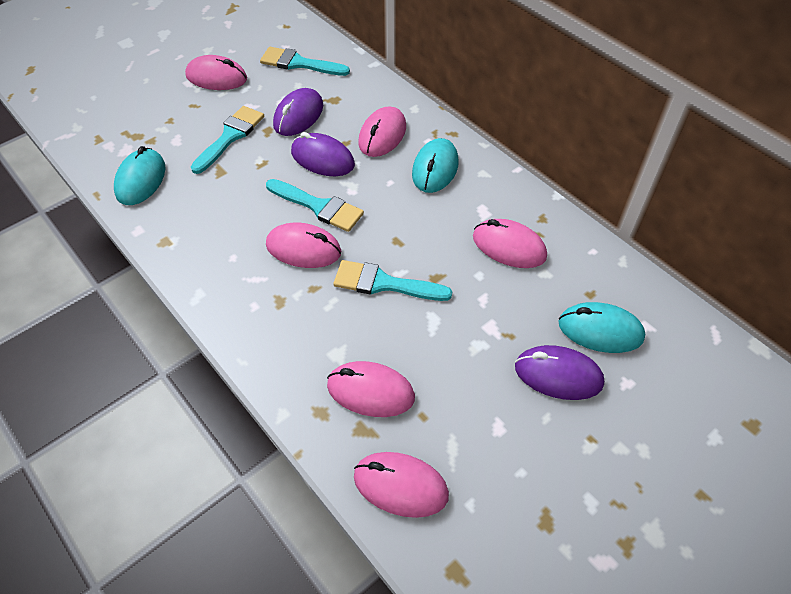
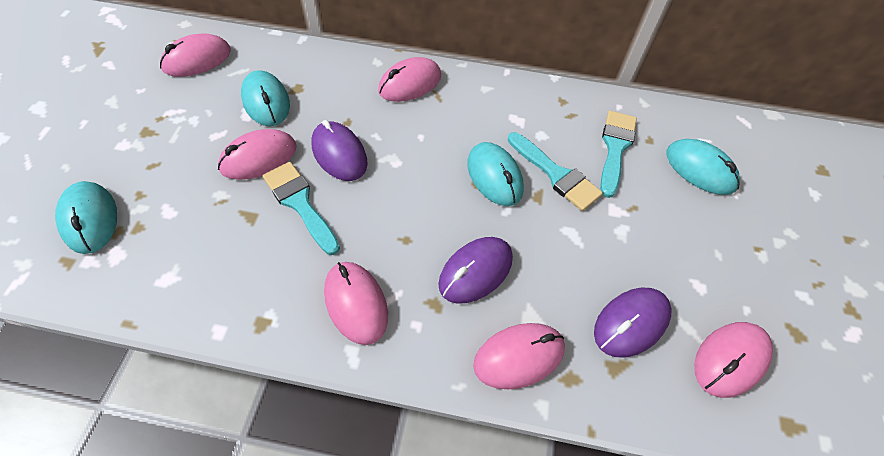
turquoise brush: 4 -> 3
turquoise mouse: 3 -> 4

